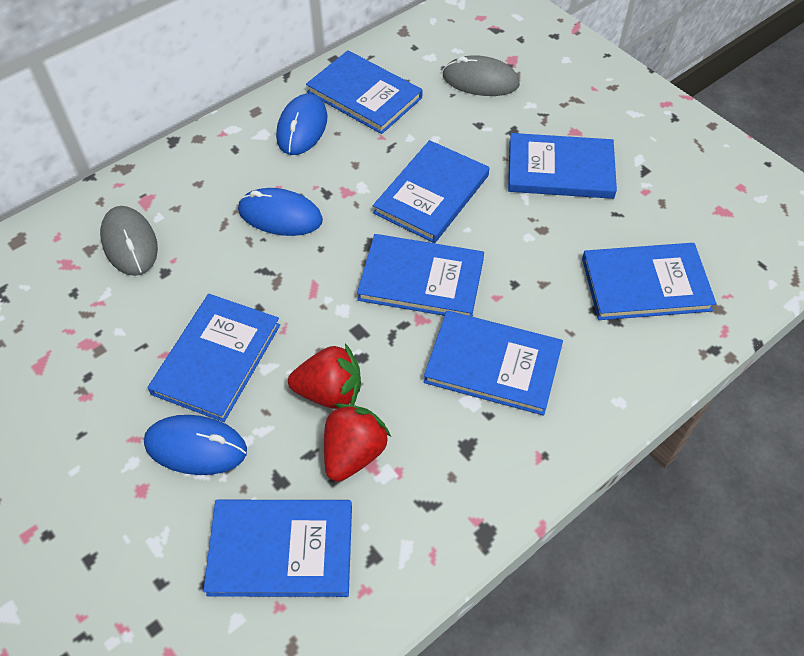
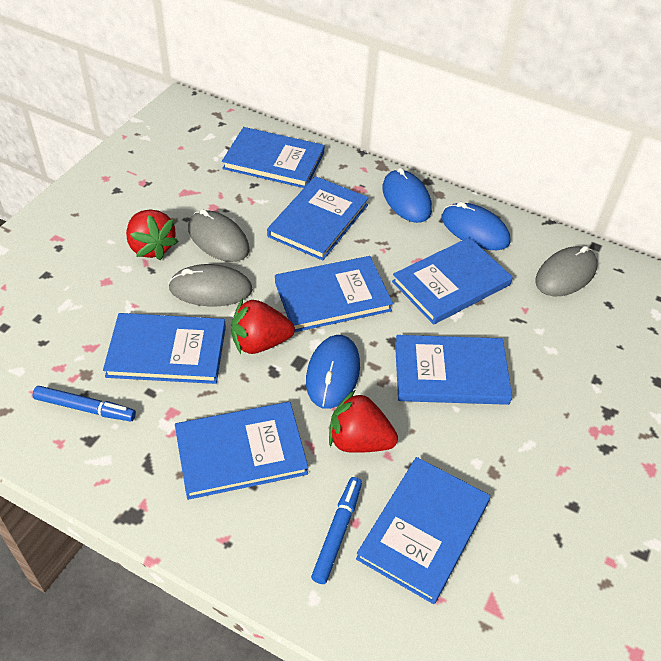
blue marker: 0 -> 2
grey mouse: 2 -> 3
red strawberry: 2 -> 3

